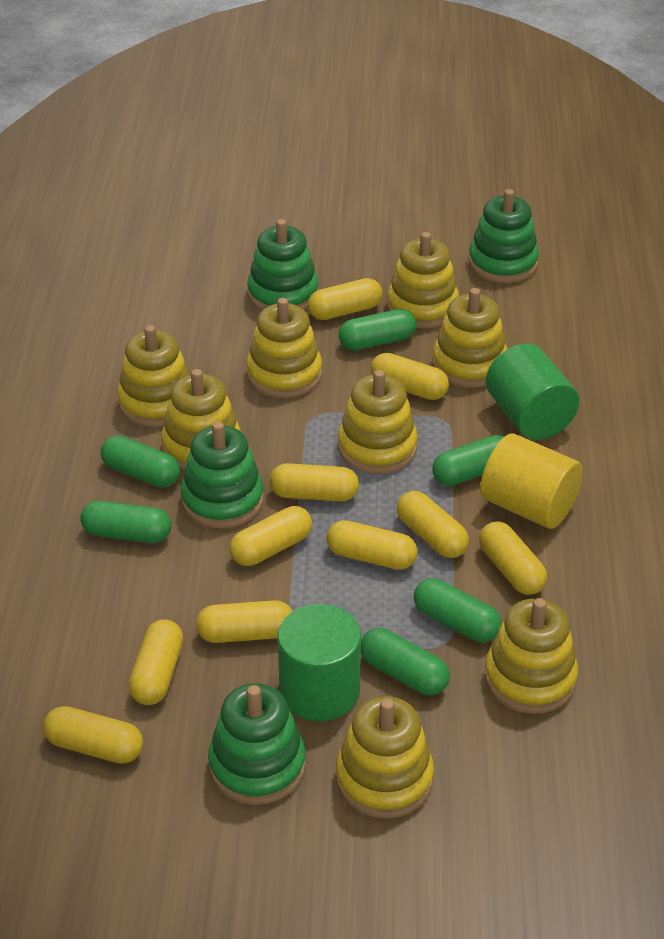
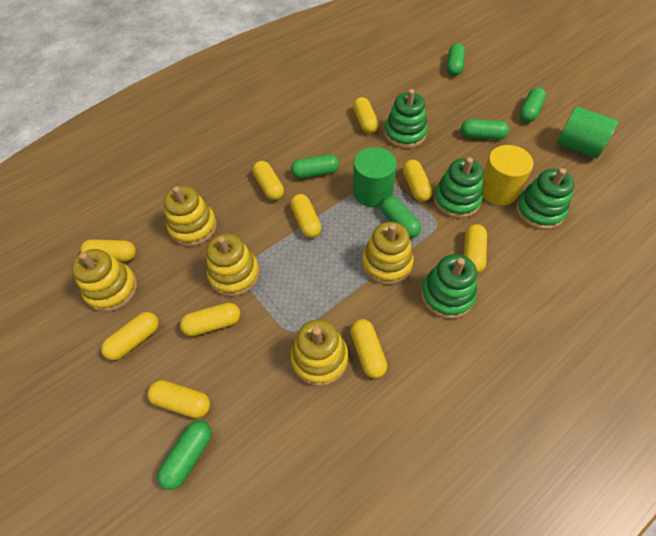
yellow stacking toy: 8 -> 5

